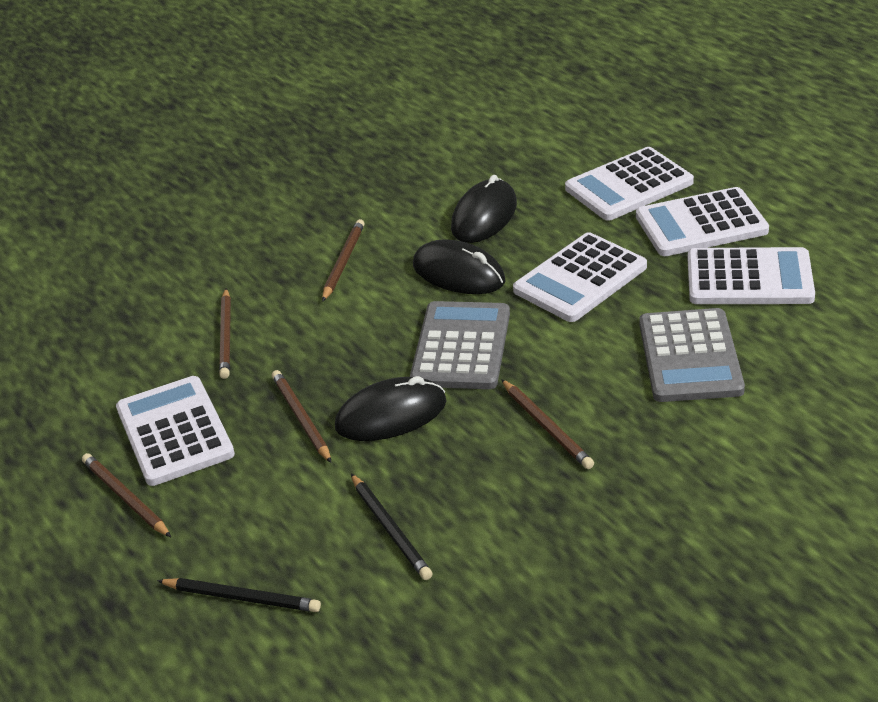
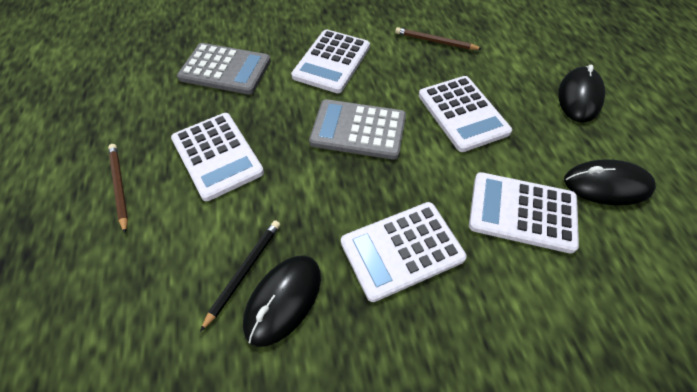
black pencil: 2 -> 1
brown pencil: 5 -> 2

